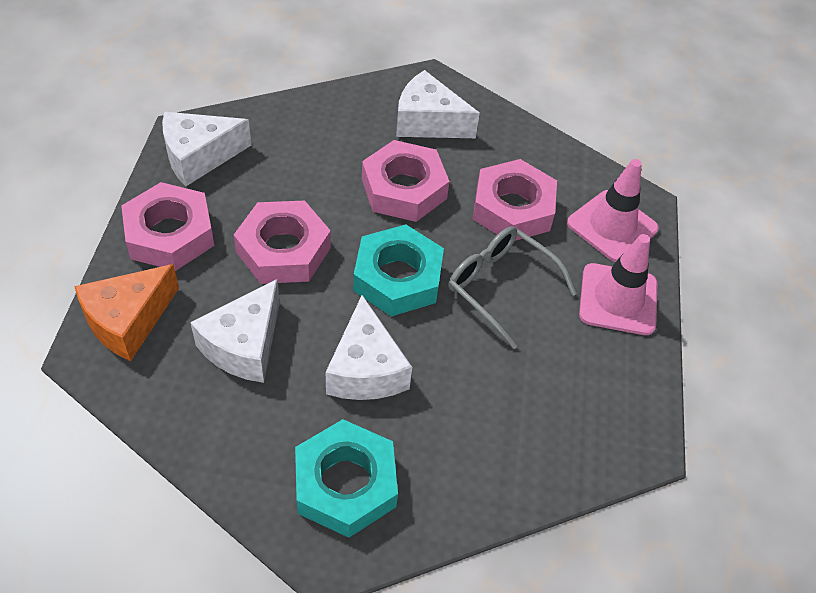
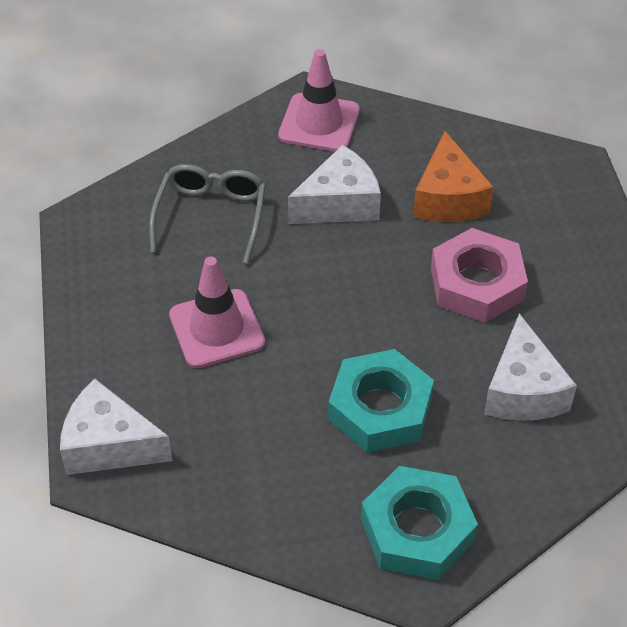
pink nut: 4 -> 1
white cheese: 4 -> 3

